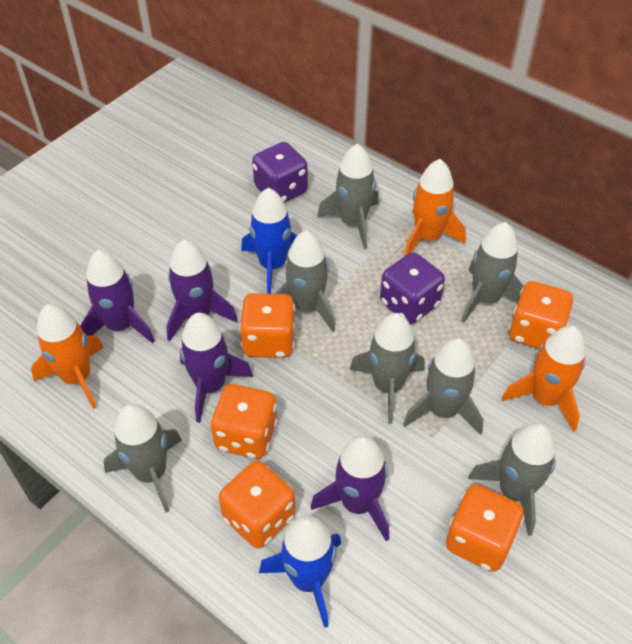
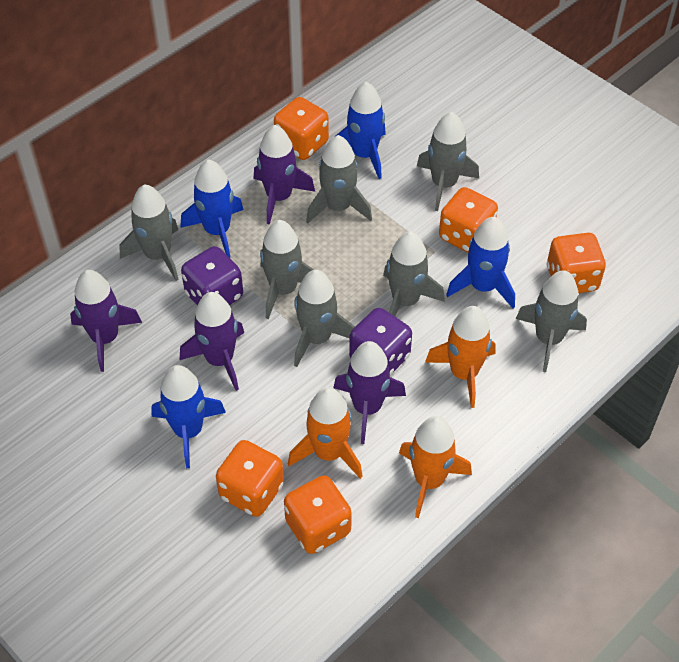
blue rocket: 2 -> 4

